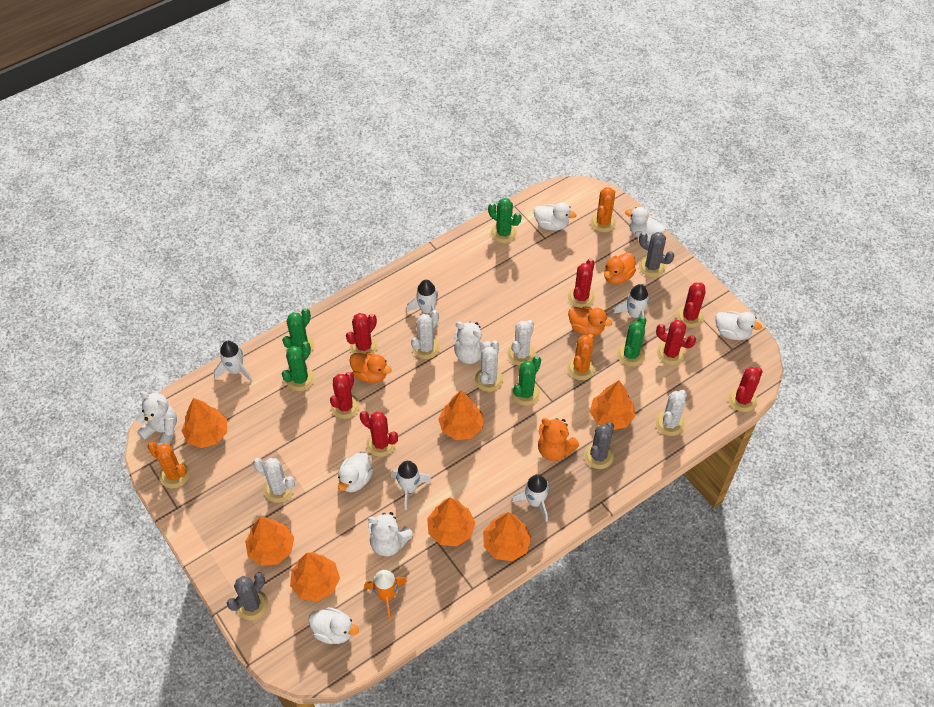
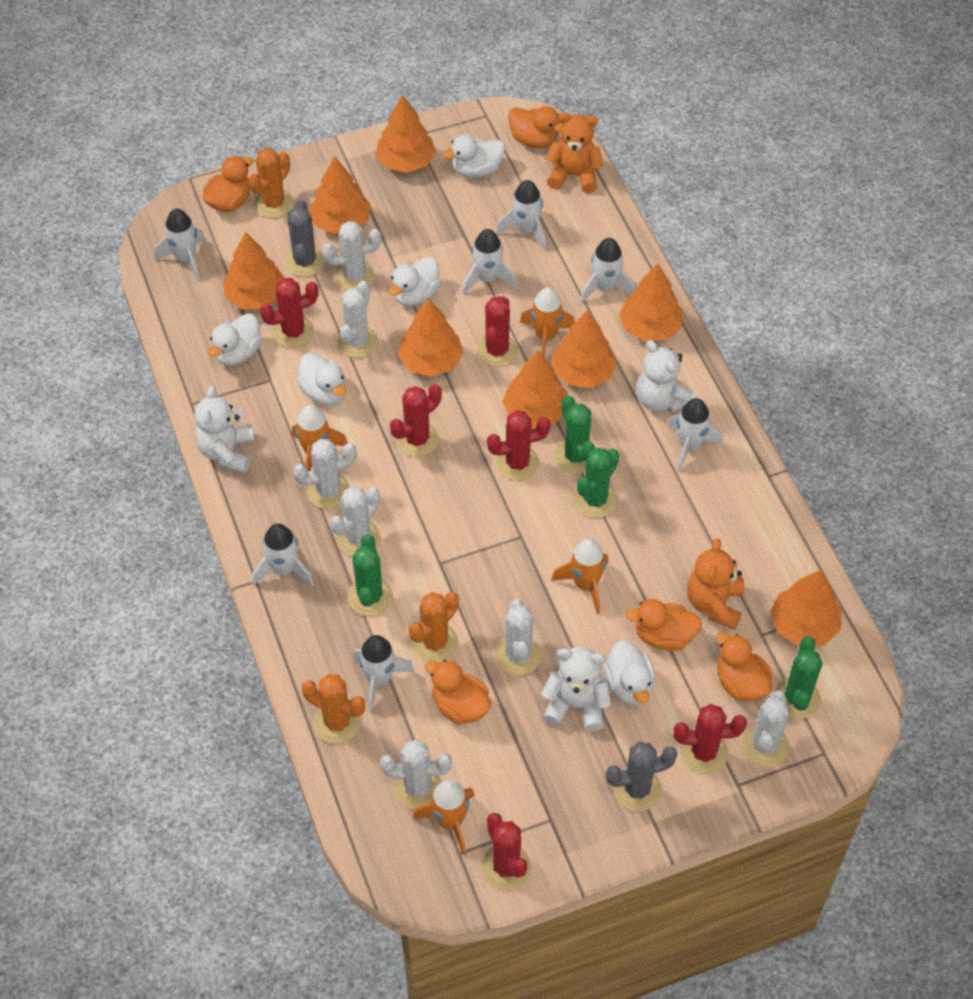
green cactus: 5 -> 4
grey cactus: 3 -> 2
orange duck: 3 -> 5
orange rocket: 1 -> 4
orange teddy bear: 1 -> 2
orange tree: 7 -> 8
red cactus: 7 -> 6
white cactus: 5 -> 7
white rocket: 5 -> 7

